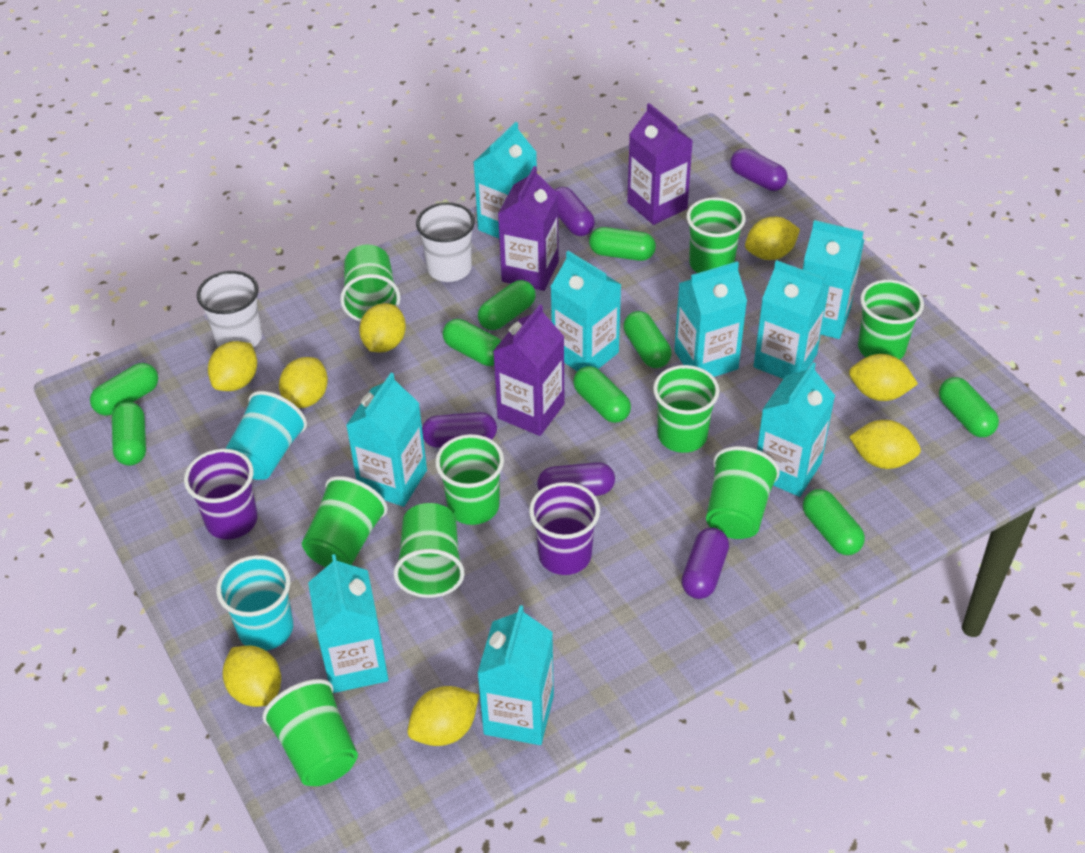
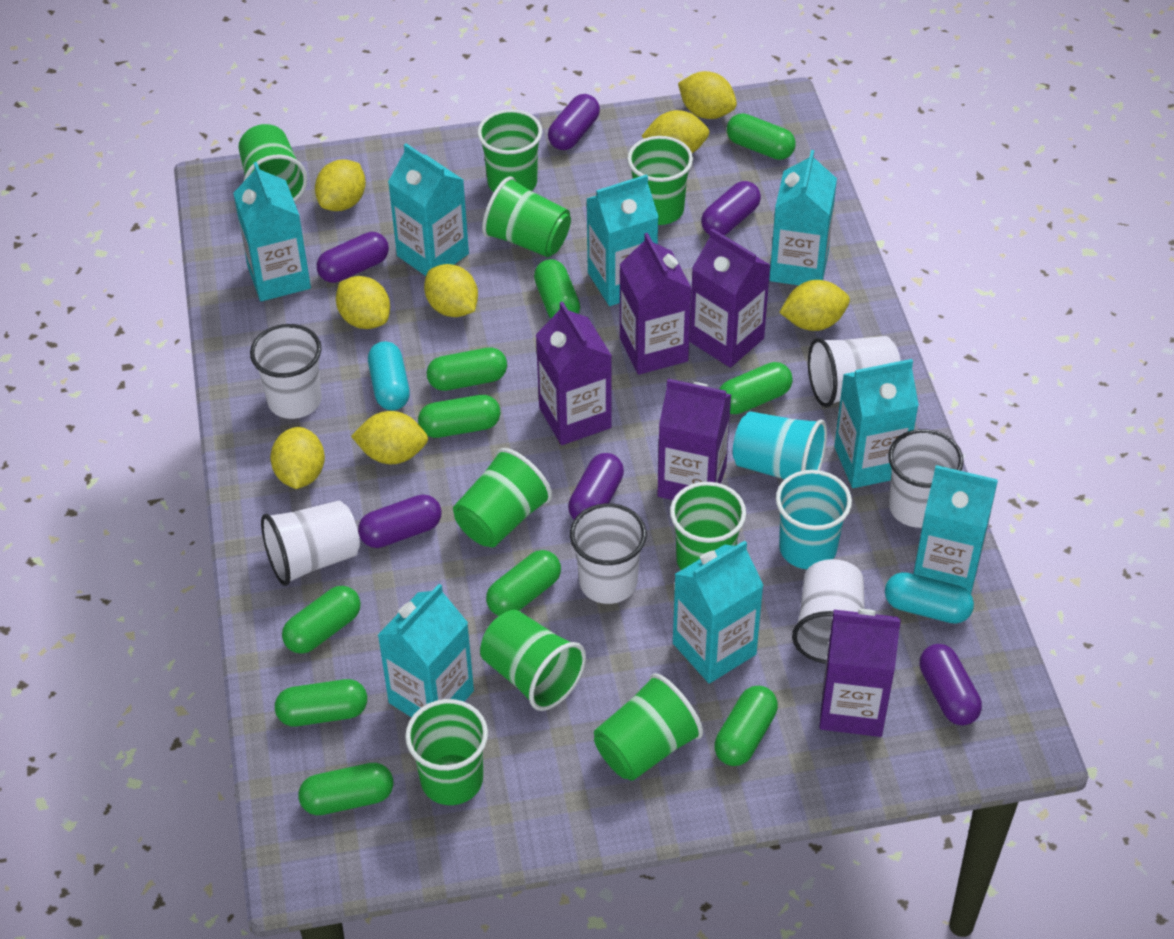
green capsule: 9 -> 10
purple capsule: 5 -> 6
purple carton: 3 -> 5
purple cup: 2 -> 0
turquoise capsule: 0 -> 2
turquoise carton: 9 -> 8
white cup: 2 -> 6

